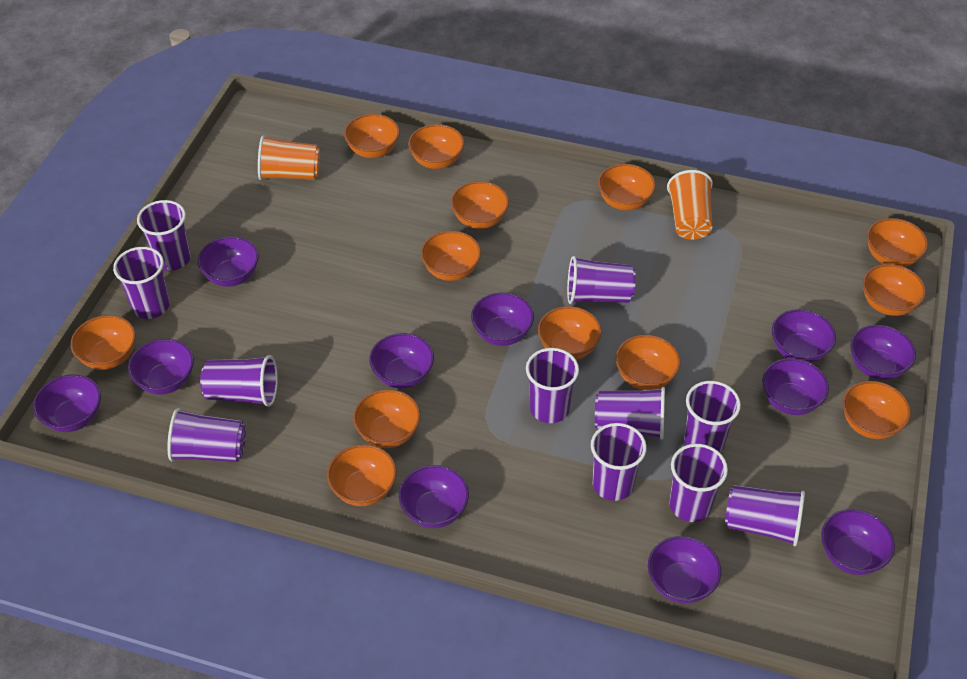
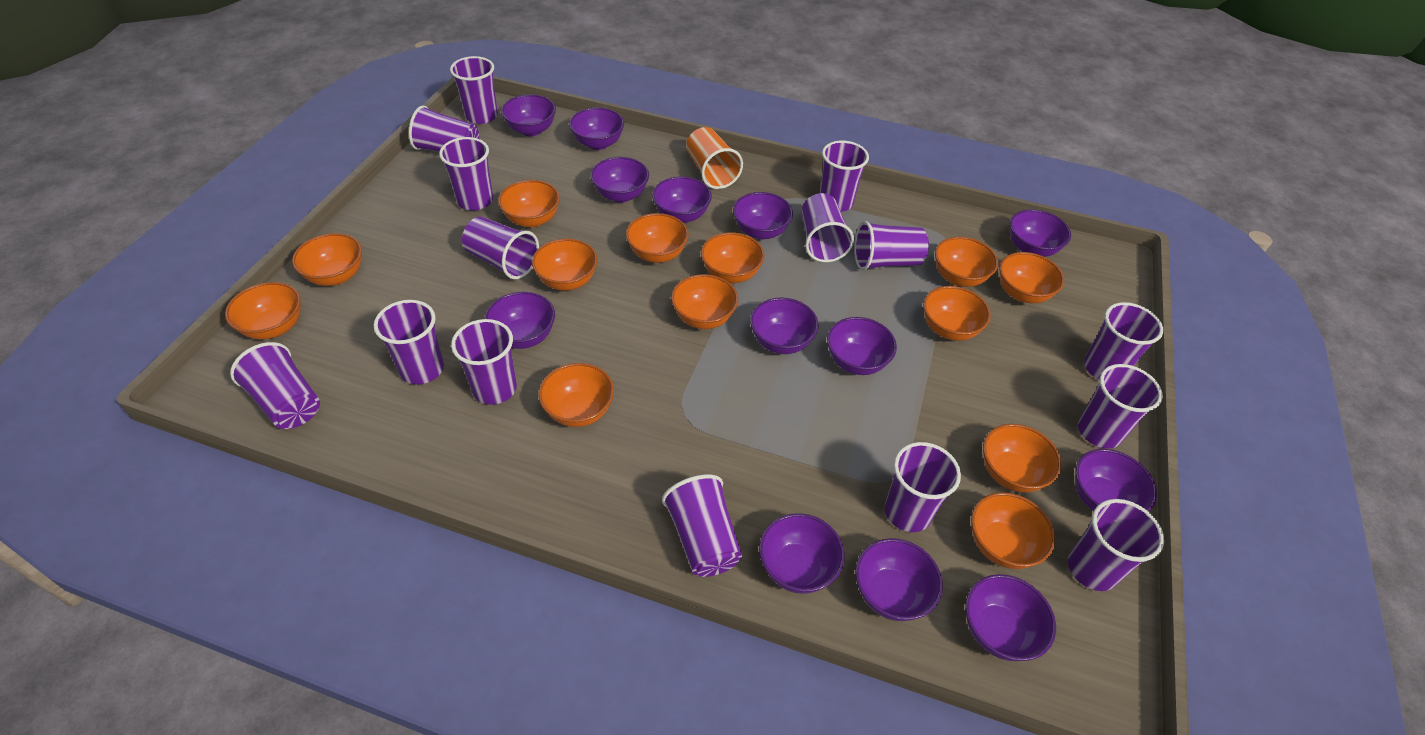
orange cup: 2 -> 1
purple bowl: 11 -> 13
purple cup: 11 -> 15

